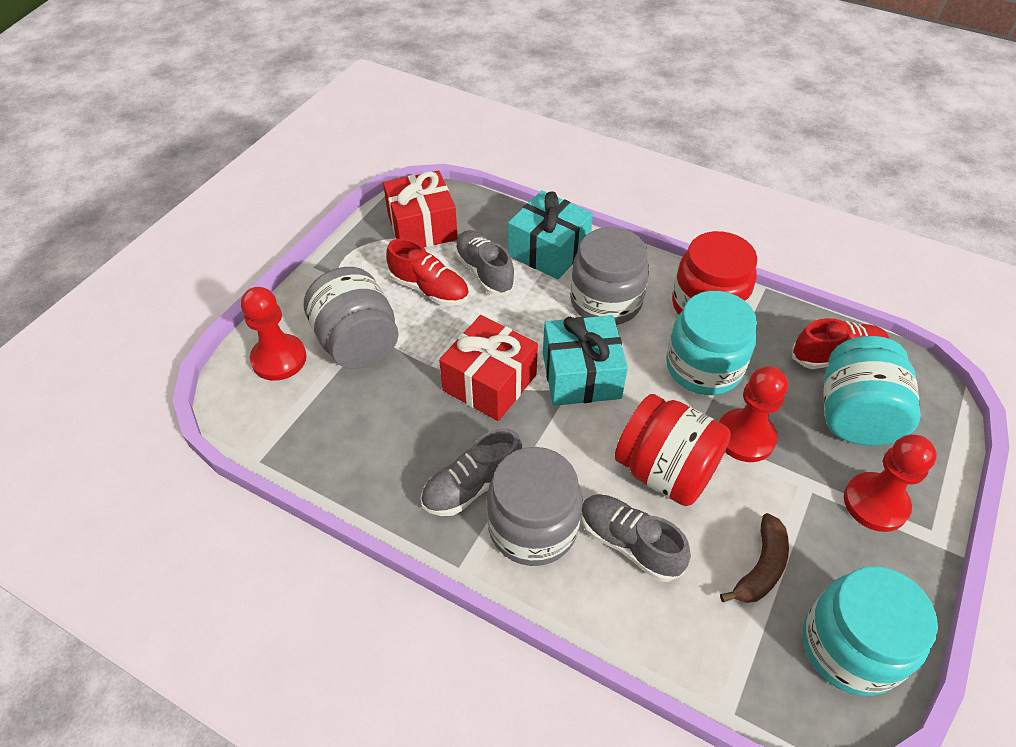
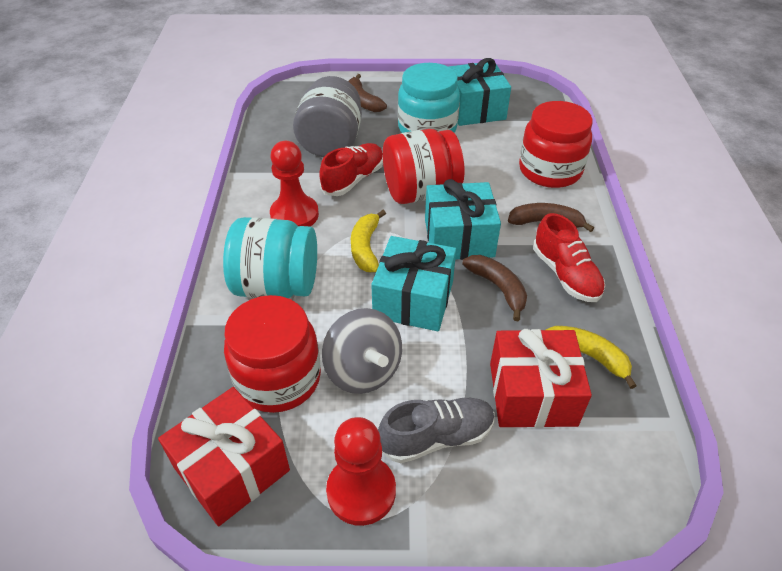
brown banana: 1 -> 3
grey jar: 3 -> 1
grey shoe: 3 -> 1
grey spinning top: 0 -> 1
red jar: 2 -> 3
red pawn: 3 -> 2
turquoise gift: 2 -> 3
turquoise jar: 3 -> 2
yellow banana: 0 -> 2

